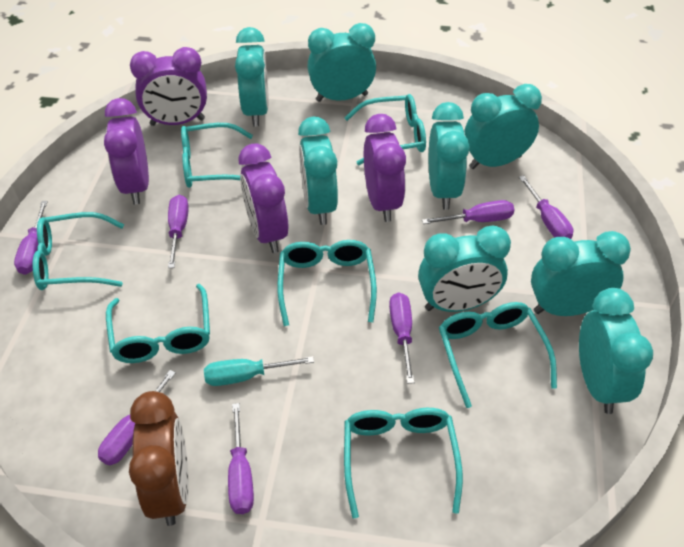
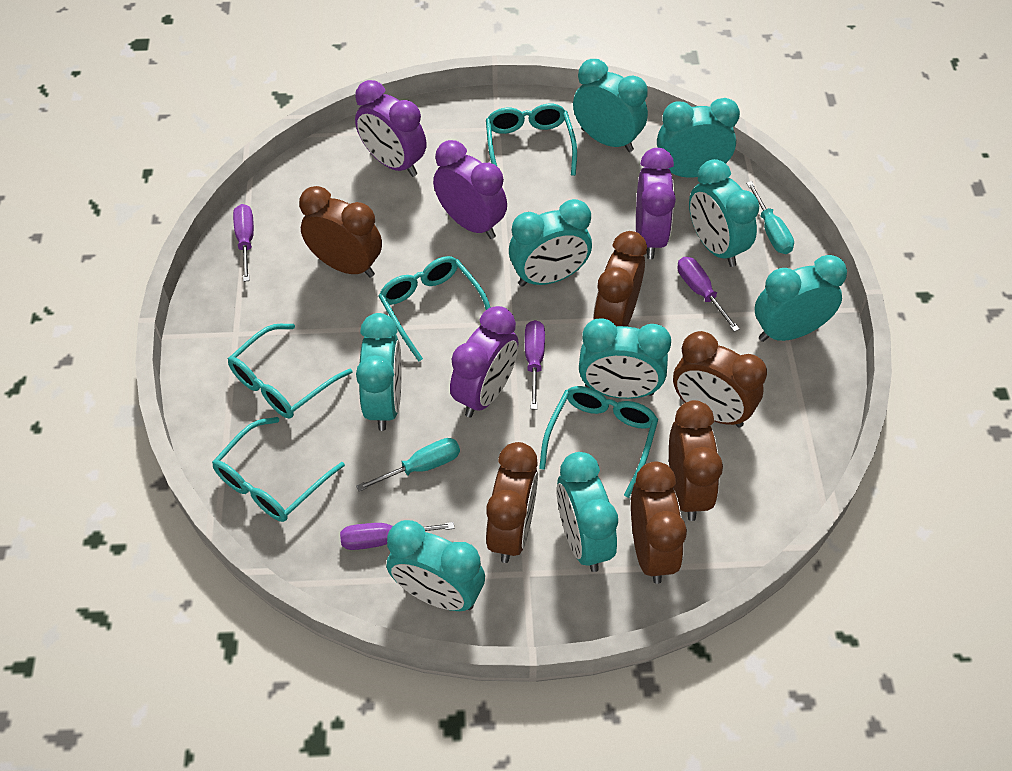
brown clock: 1 -> 6
purple screwdriver: 7 -> 4
turquoise clock: 8 -> 9
turquoise glasses: 7 -> 5
turquoise screwdriver: 1 -> 2

